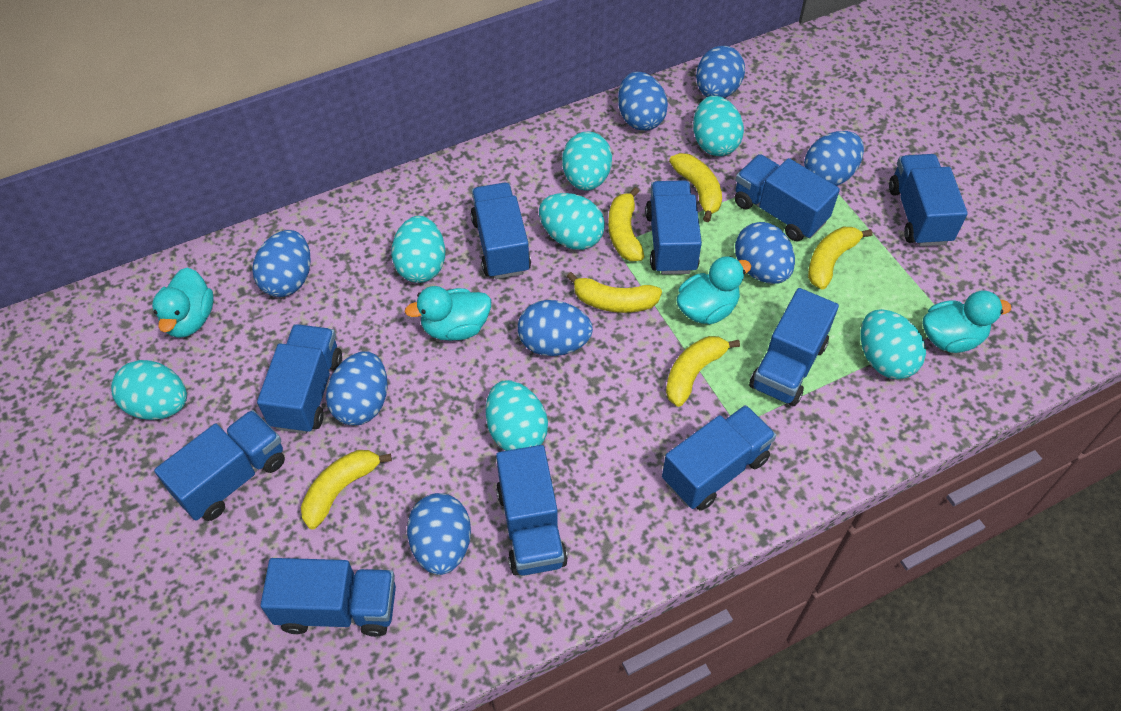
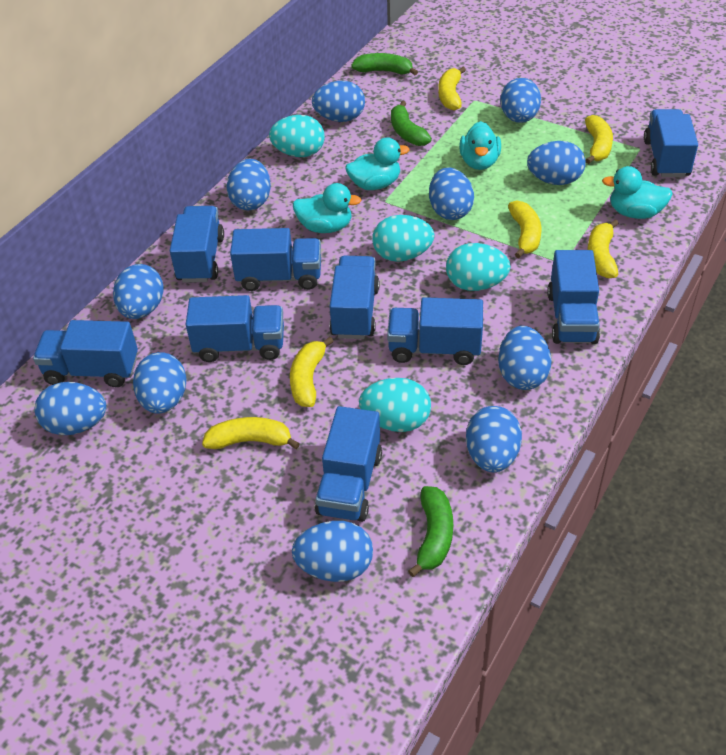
blue egg: 8 -> 11
blue truck: 10 -> 9
green banana: 0 -> 3
turquoise egg: 7 -> 4

